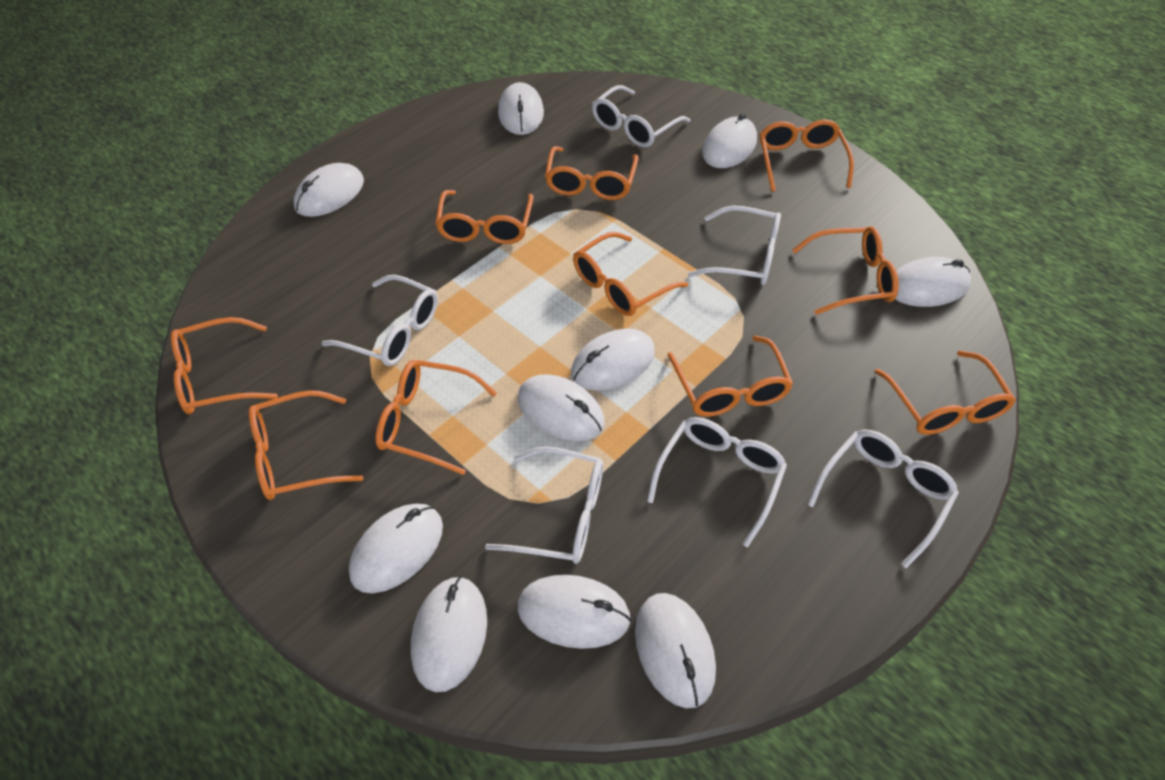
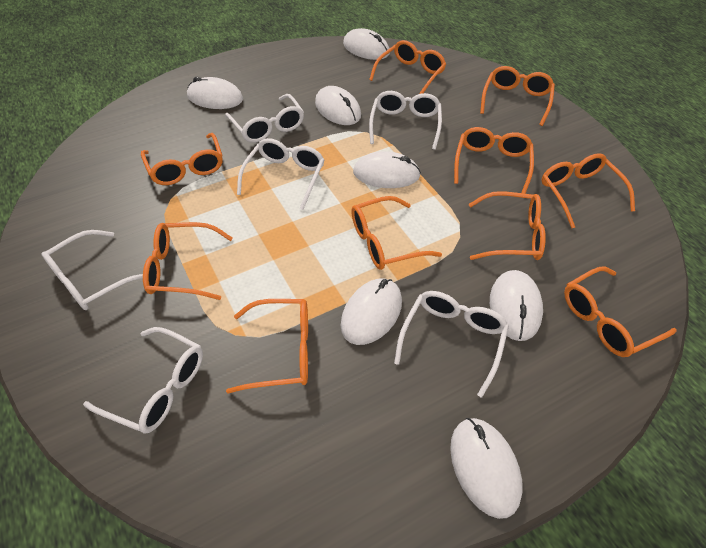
white mouse: 10 -> 7

